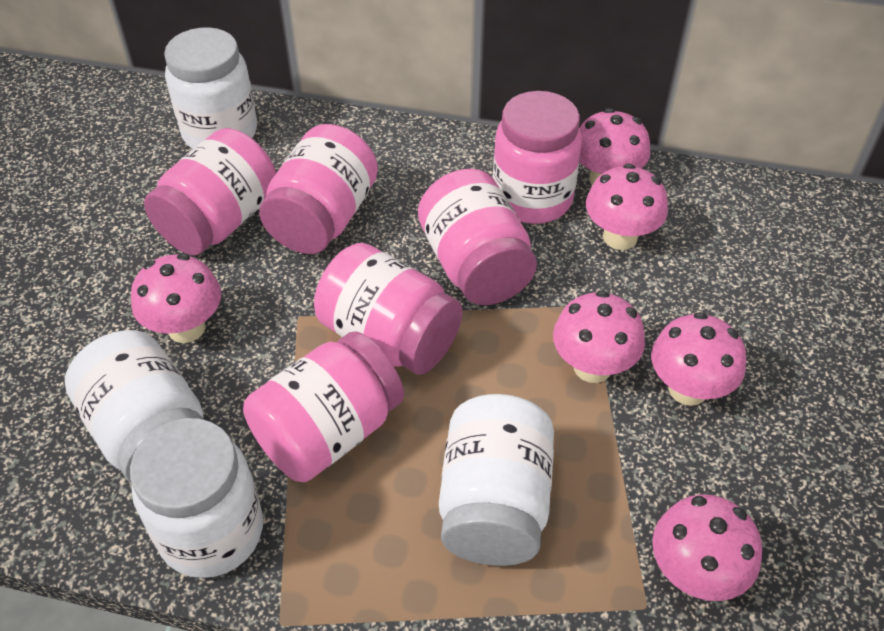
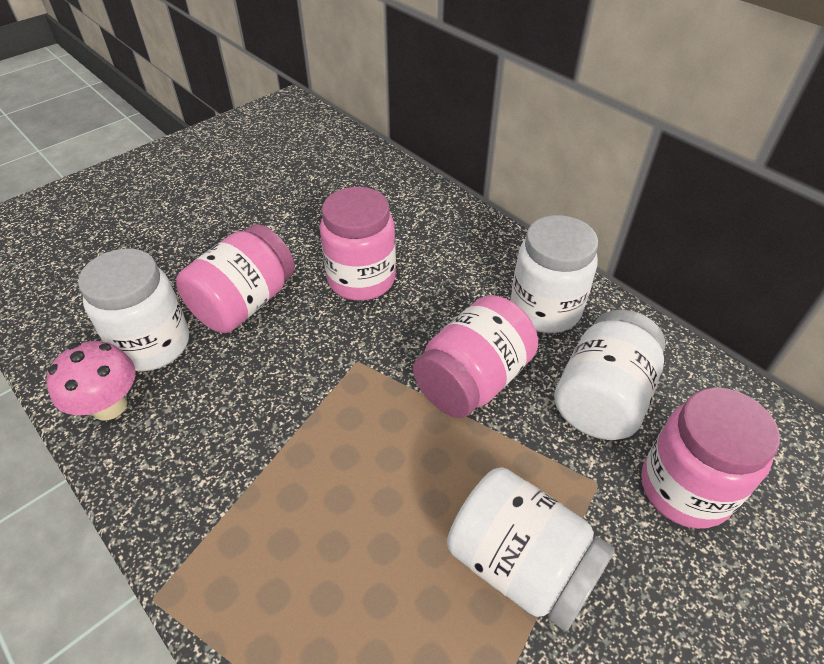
pink jar: 6 -> 4
pink mushroom: 6 -> 1

